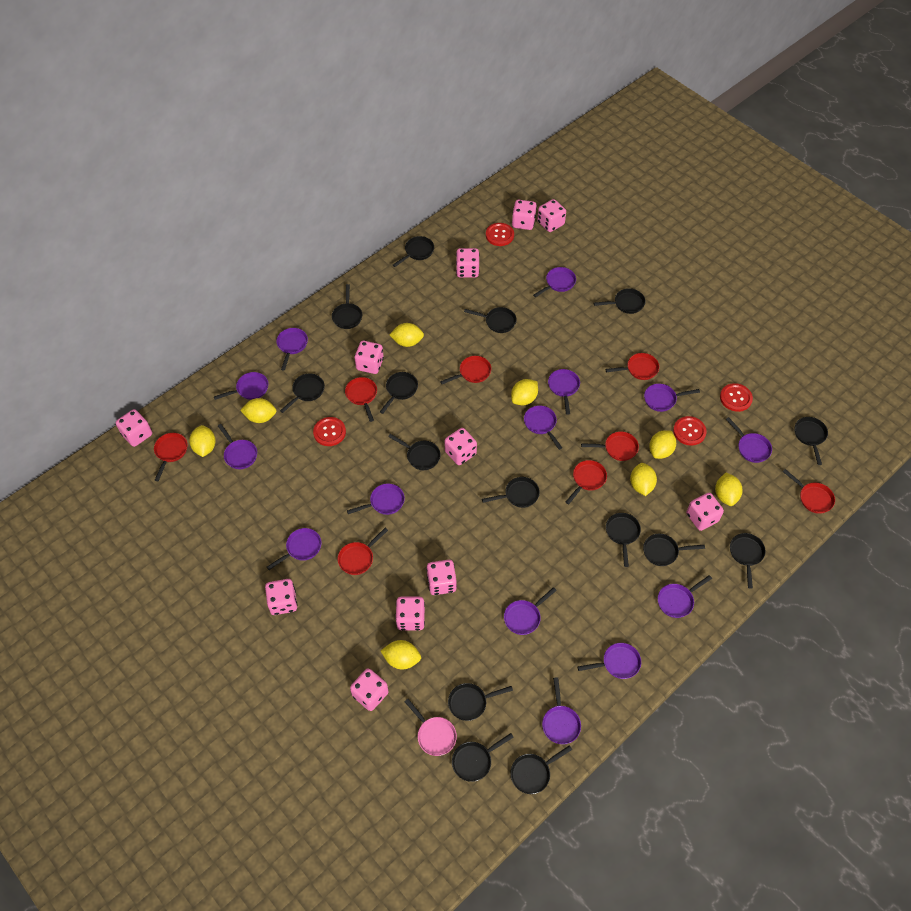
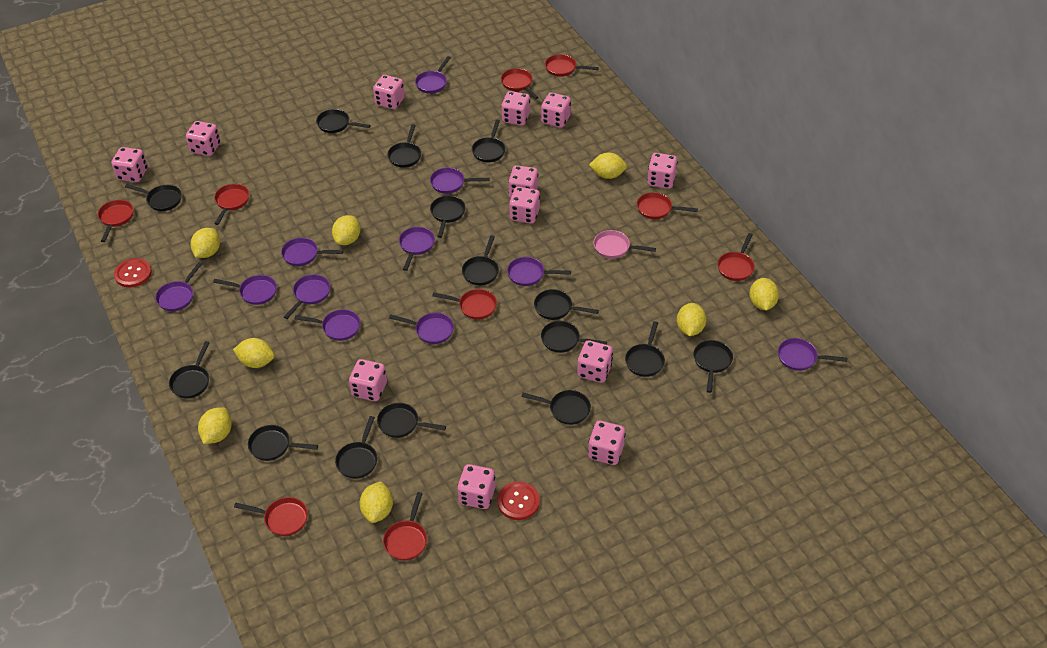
pink dice: 11 -> 12
purple pan: 14 -> 11
red button: 4 -> 2
red pan: 8 -> 9

